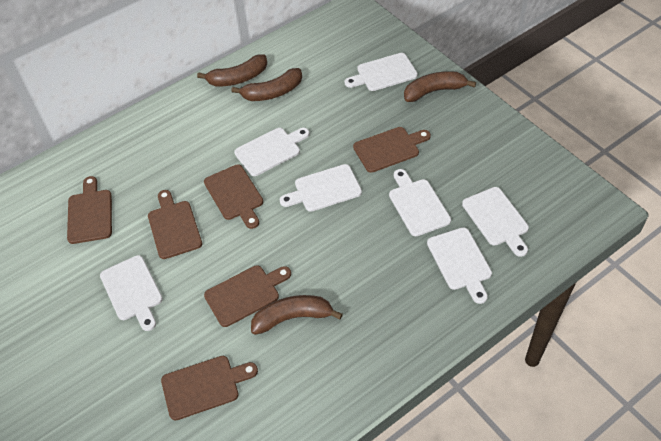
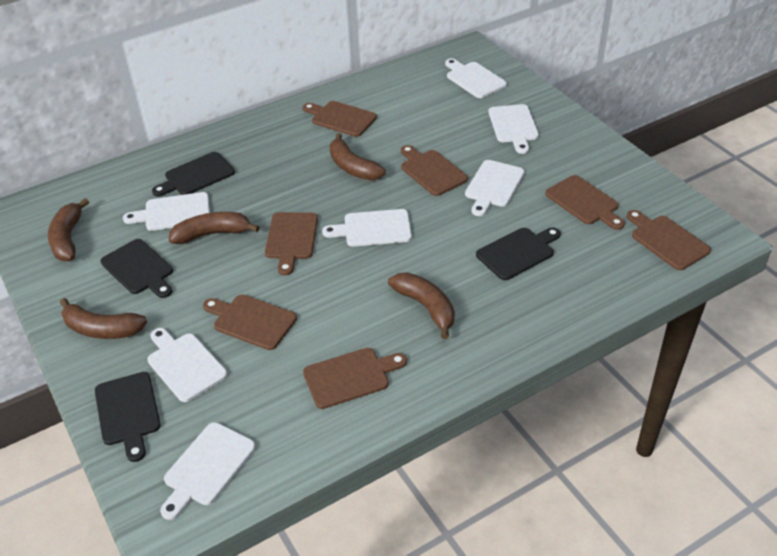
black cutting board: 0 -> 4
brown banana: 4 -> 5
brown cutting board: 6 -> 7

